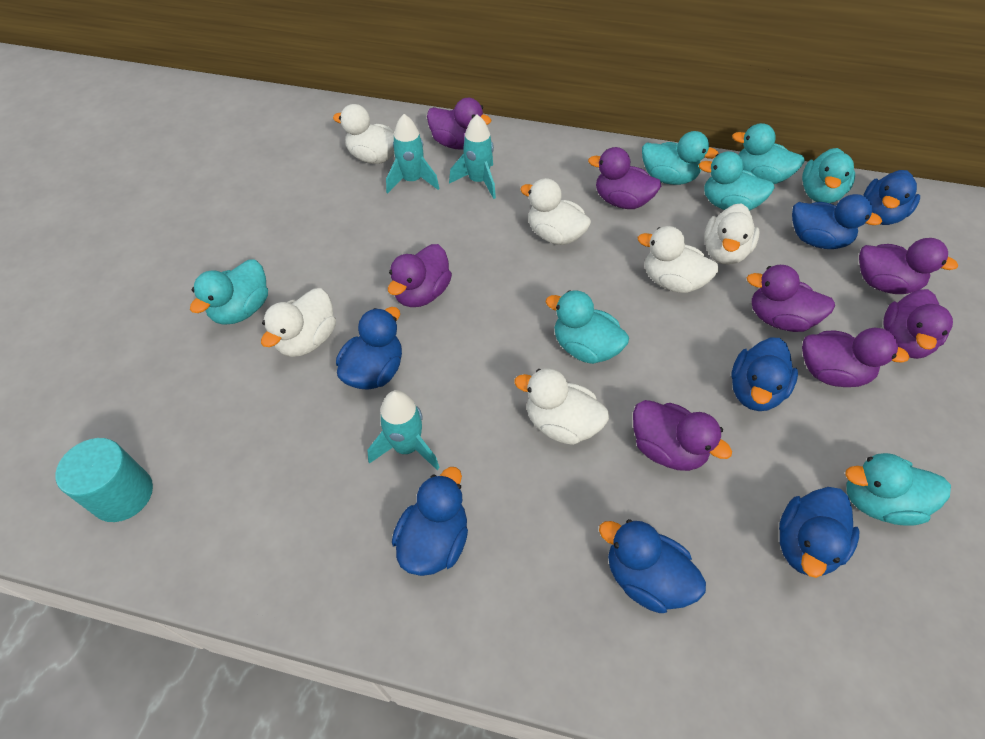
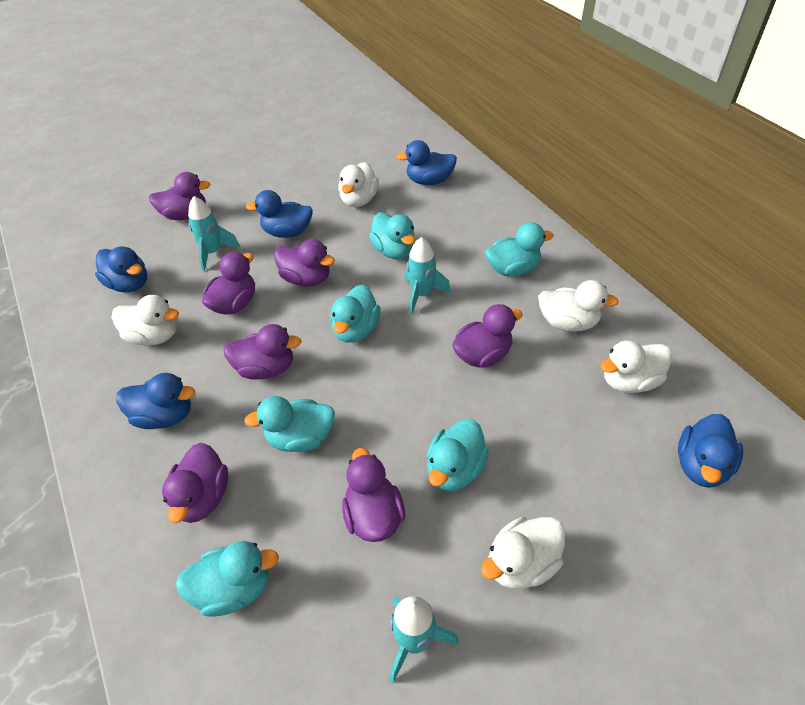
blue duck: 7 -> 5
purple duck: 8 -> 7
turquoise cylinder: 1 -> 0
turquoise duck: 7 -> 6
white duck: 6 -> 5

